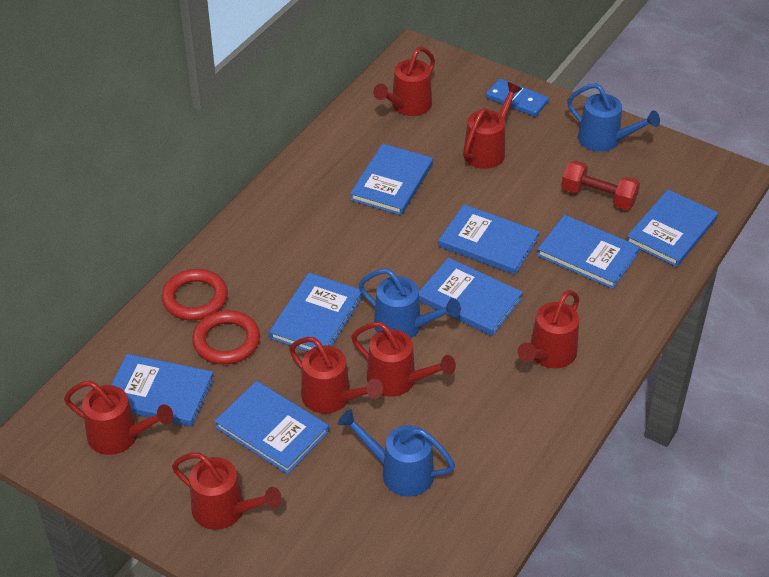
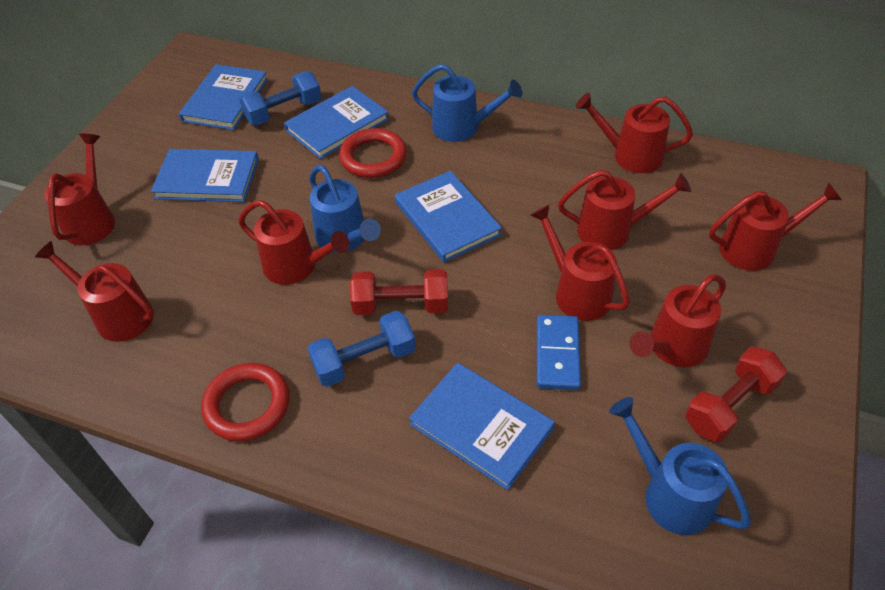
blue book: 8 -> 5
blue dumbbell: 0 -> 2
red dumbbell: 1 -> 2
red watering can: 7 -> 8

